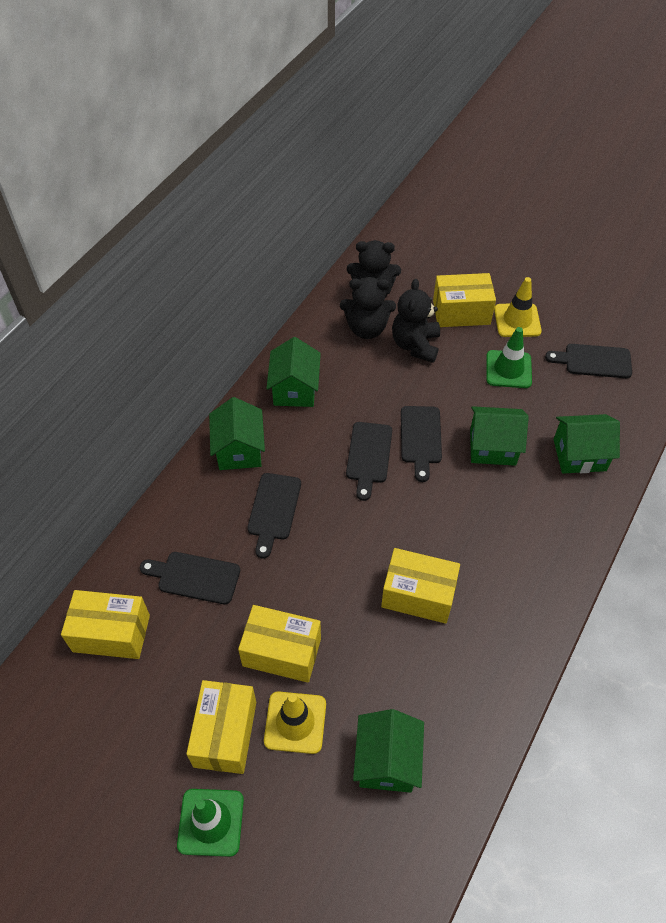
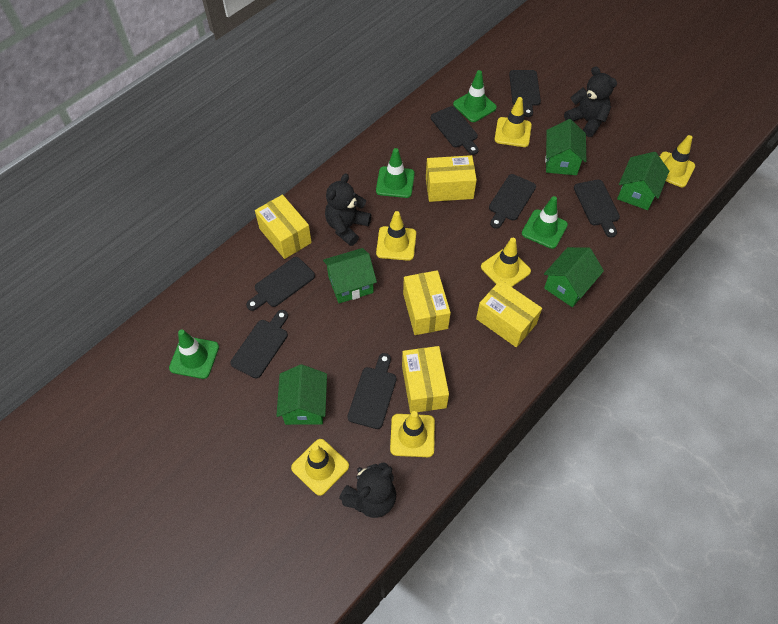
black cutting board: 5 -> 7
green traffic cone: 2 -> 4
yellow traffic cone: 2 -> 6

